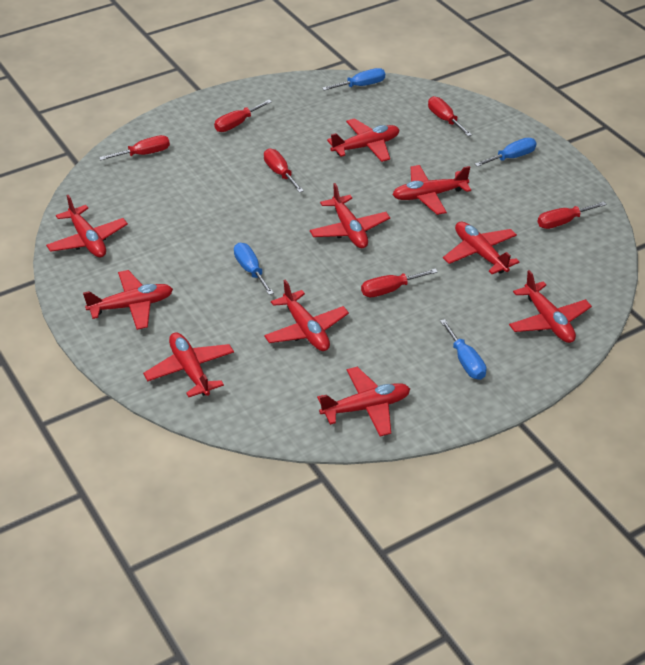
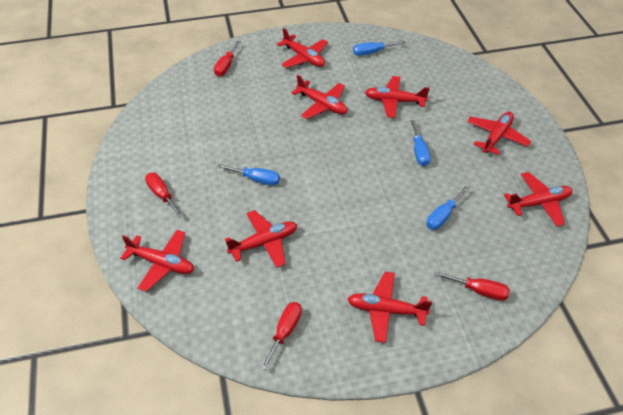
red plane: 10 -> 8
red screwdriver: 6 -> 4

